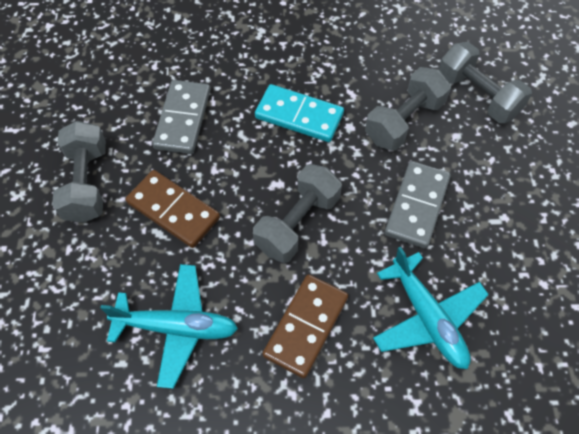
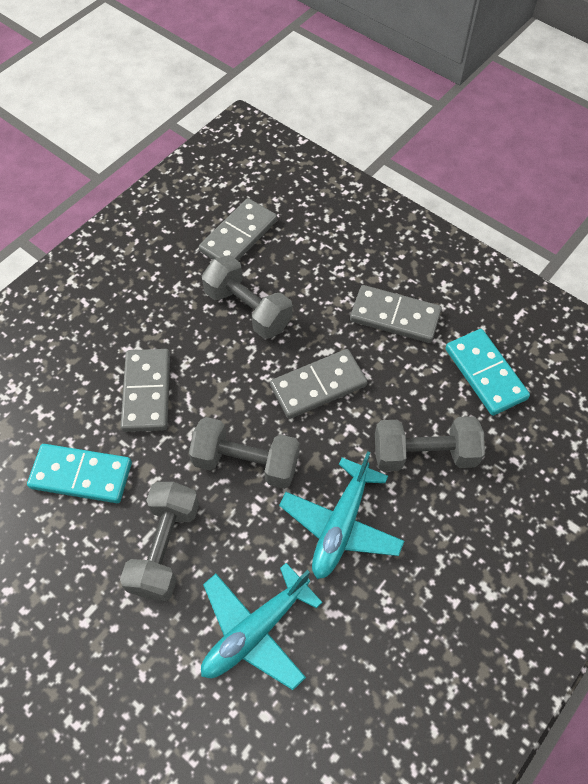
brown domino: 2 -> 0
grey domino: 2 -> 4
turquoise domino: 1 -> 2

